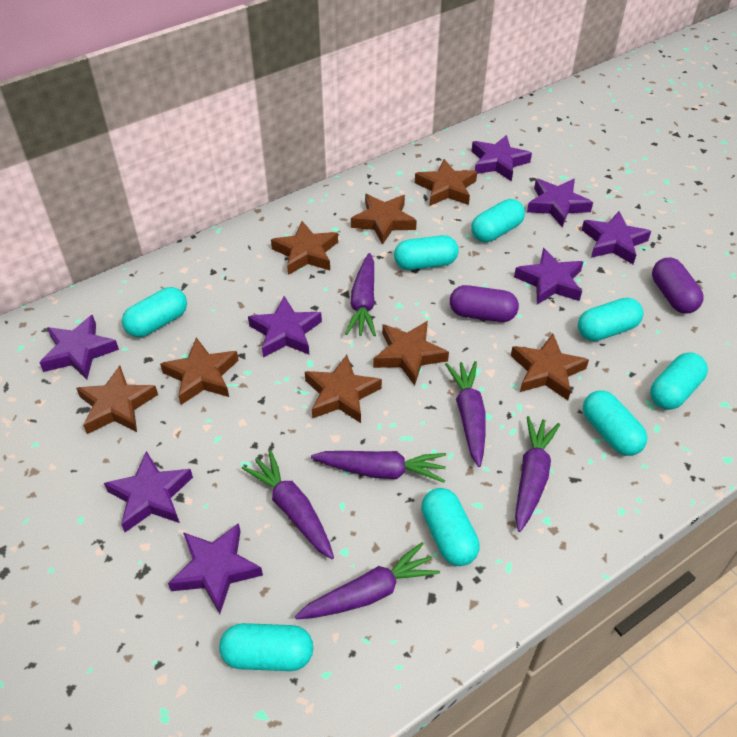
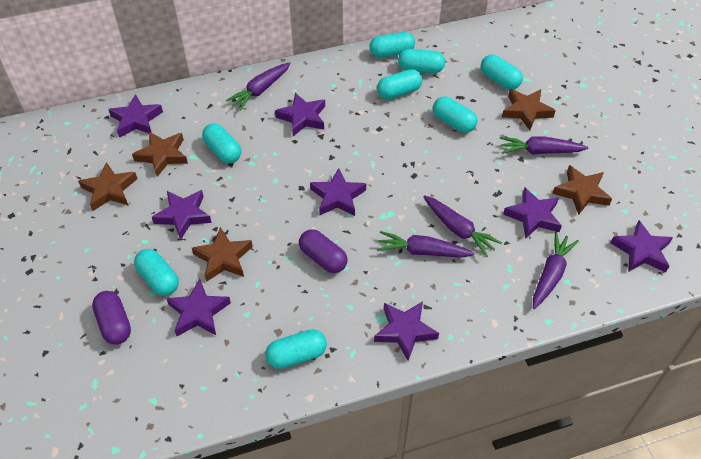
brown star: 8 -> 5
purple carrot: 6 -> 5

